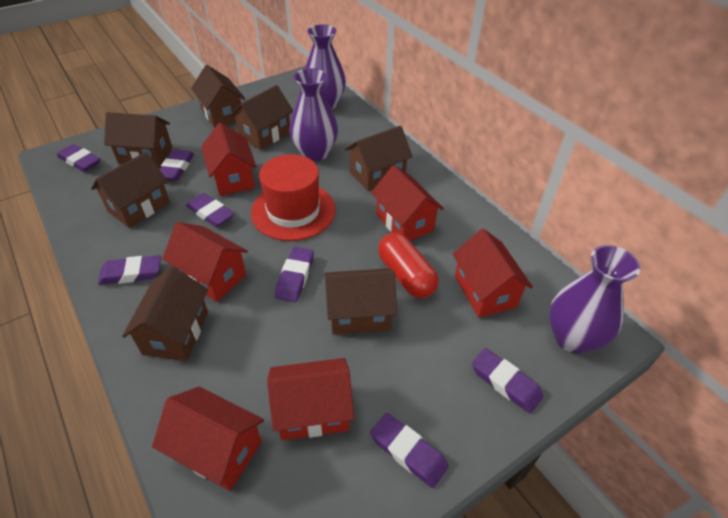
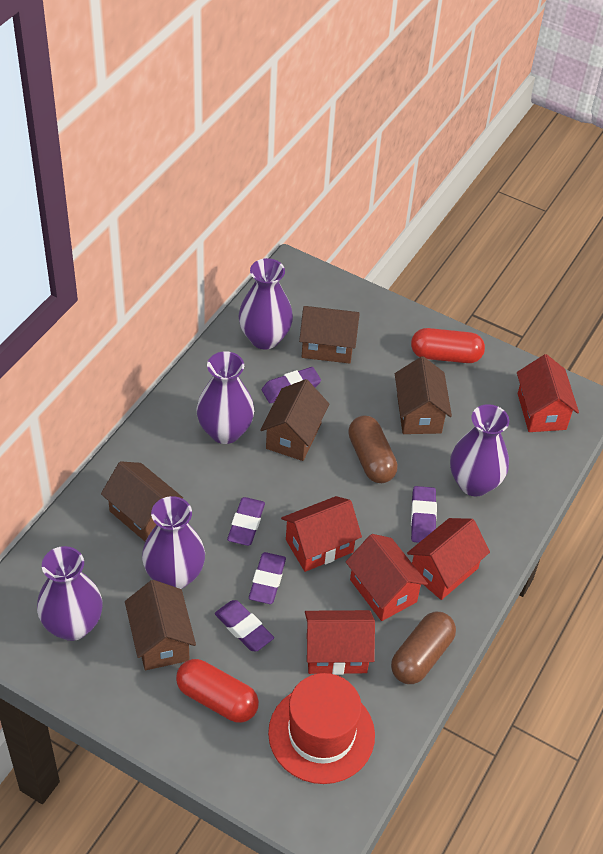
brown capsule: 0 -> 2
brown house: 7 -> 5
purple eraser: 7 -> 5
purple vase: 3 -> 5
red capsule: 1 -> 2
red house: 6 -> 5

